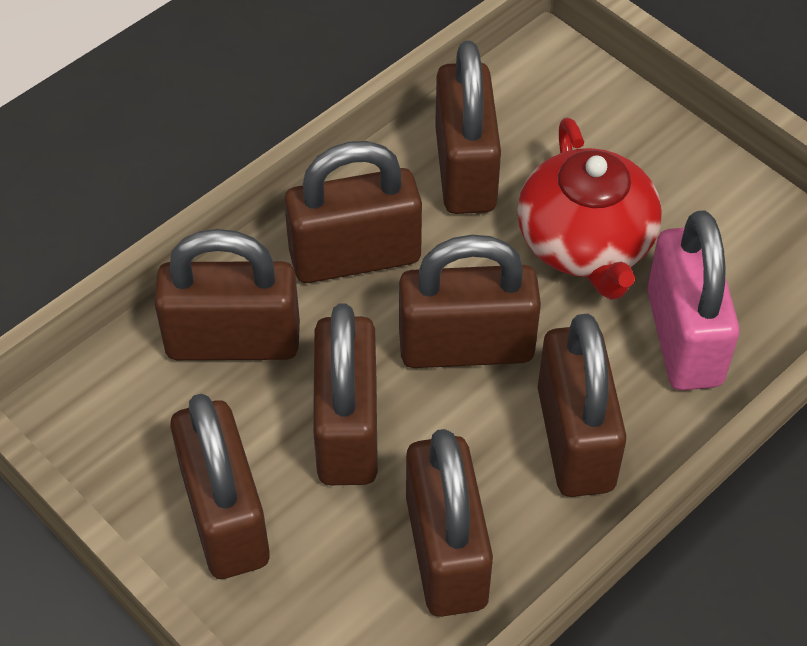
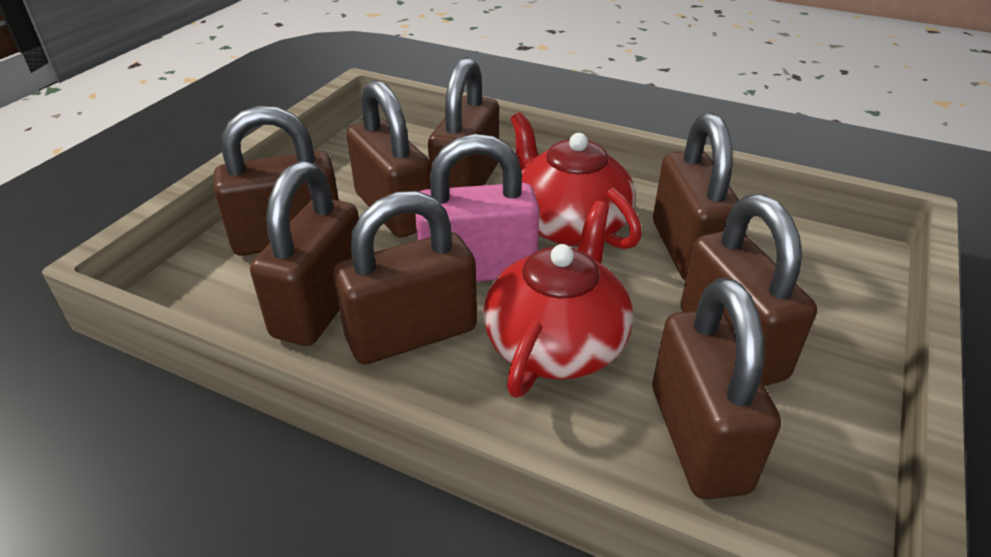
red teapot: 1 -> 2

